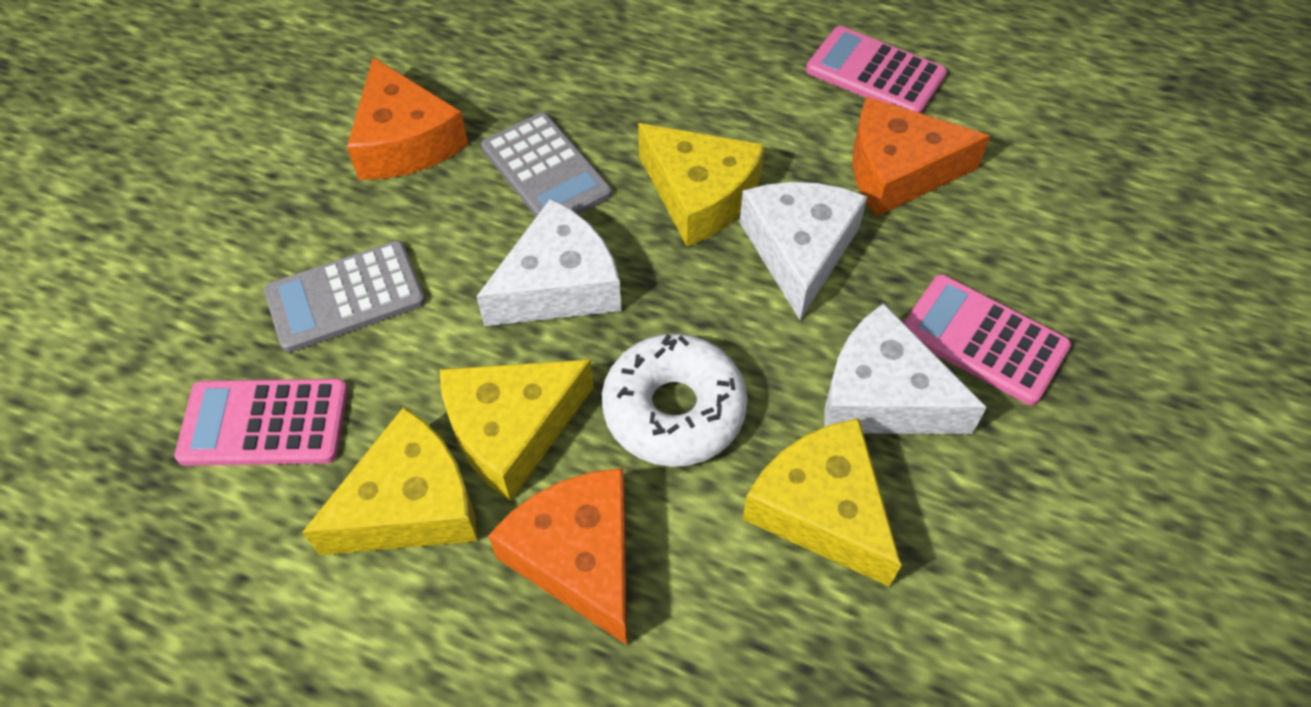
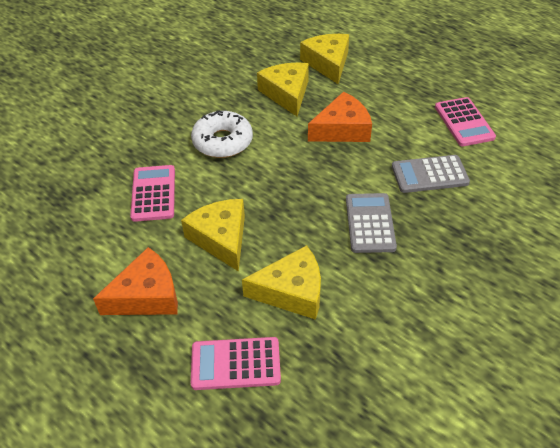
orange cheese: 3 -> 2
white cheese: 3 -> 0

